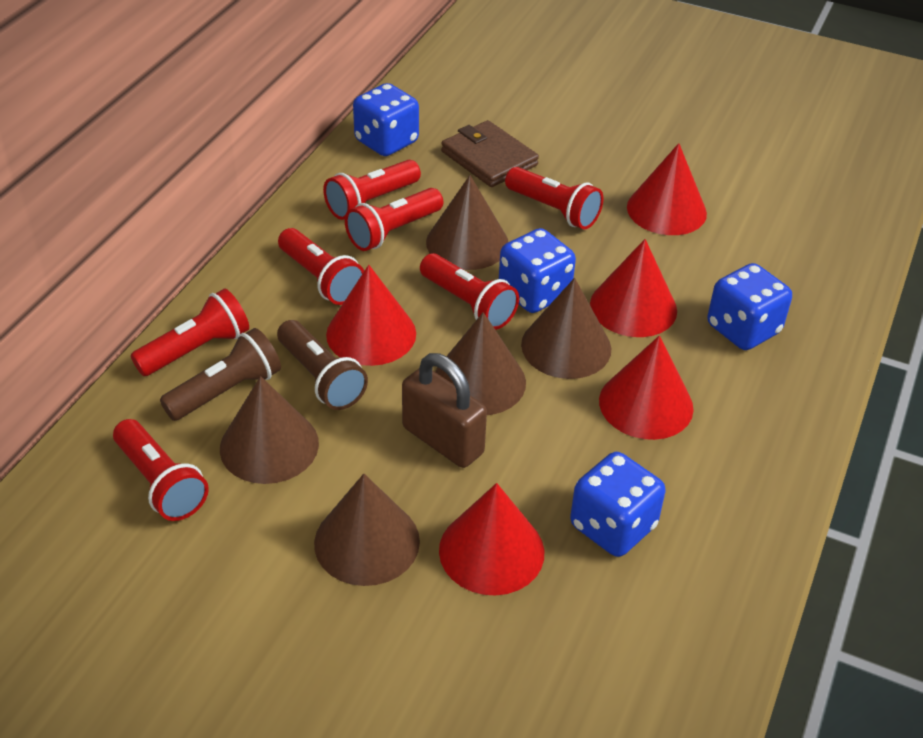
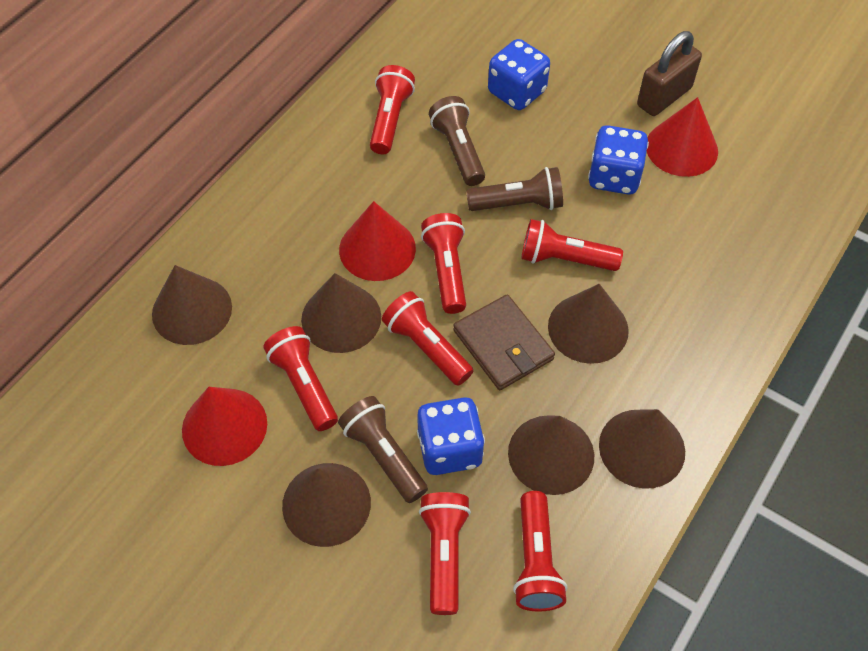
blue dice: 4 -> 3
brown cone: 5 -> 6
brown flashlight: 2 -> 3
red cone: 5 -> 3

